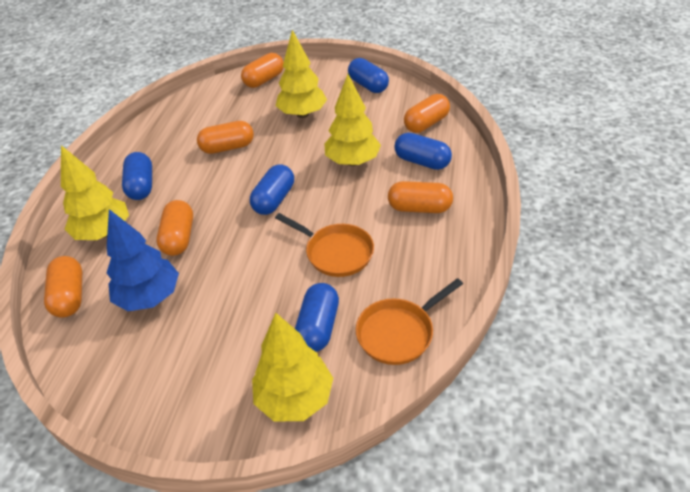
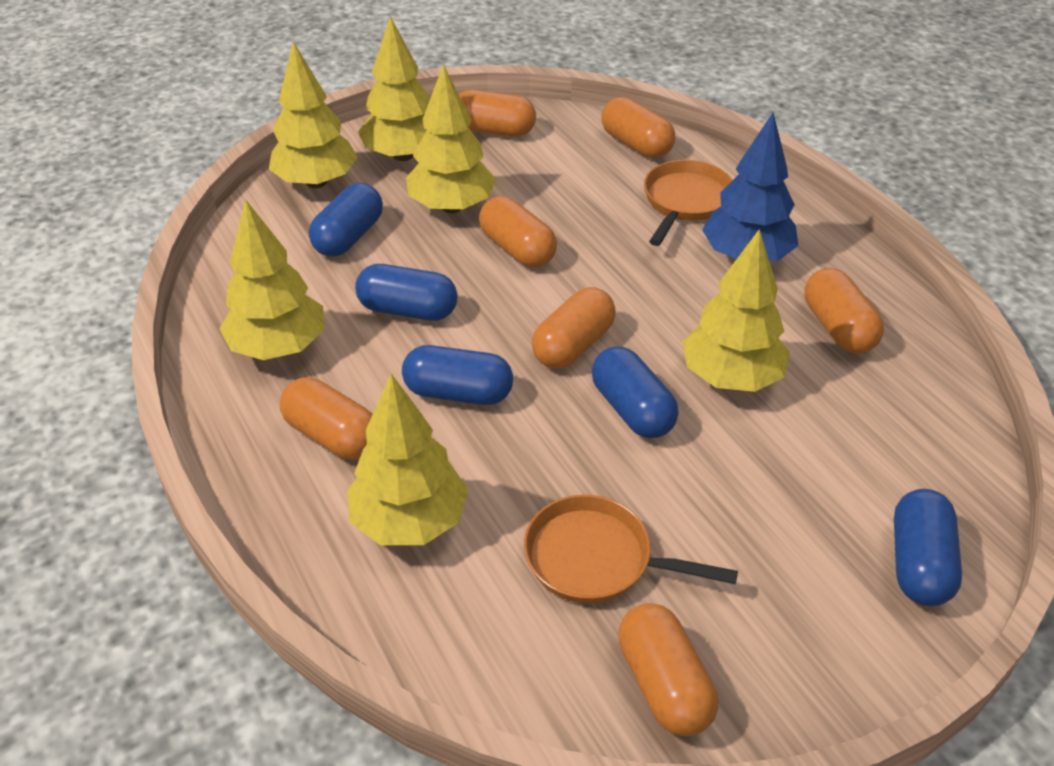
orange capsule: 6 -> 7
yellow tree: 4 -> 6

